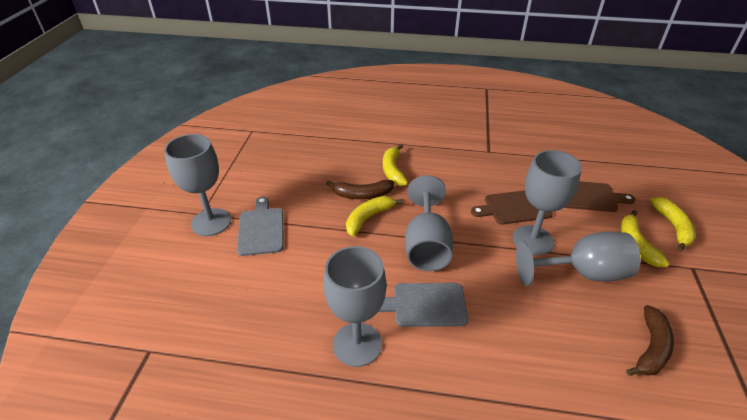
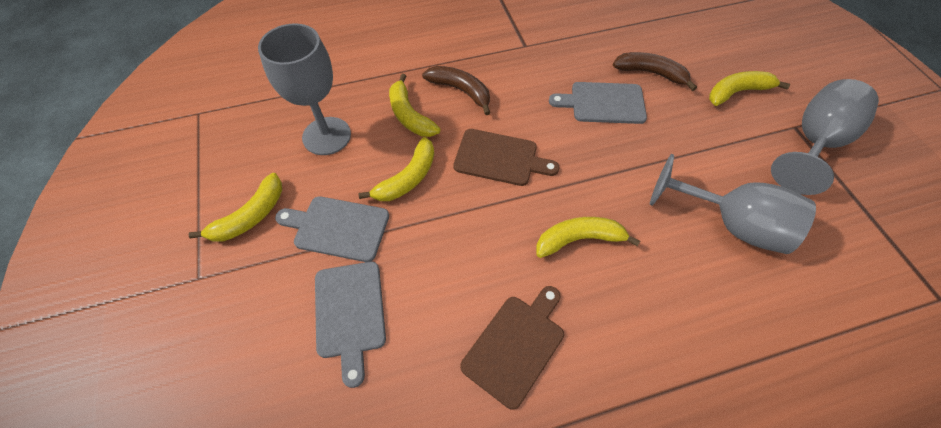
grey cutting board: 2 -> 3
grey goblet: 5 -> 3
yellow banana: 4 -> 5

